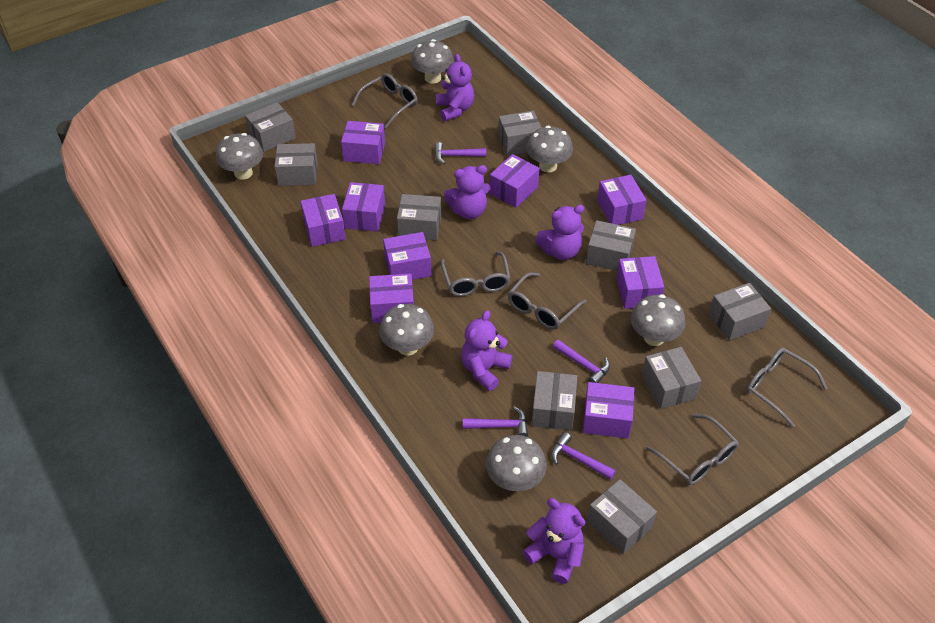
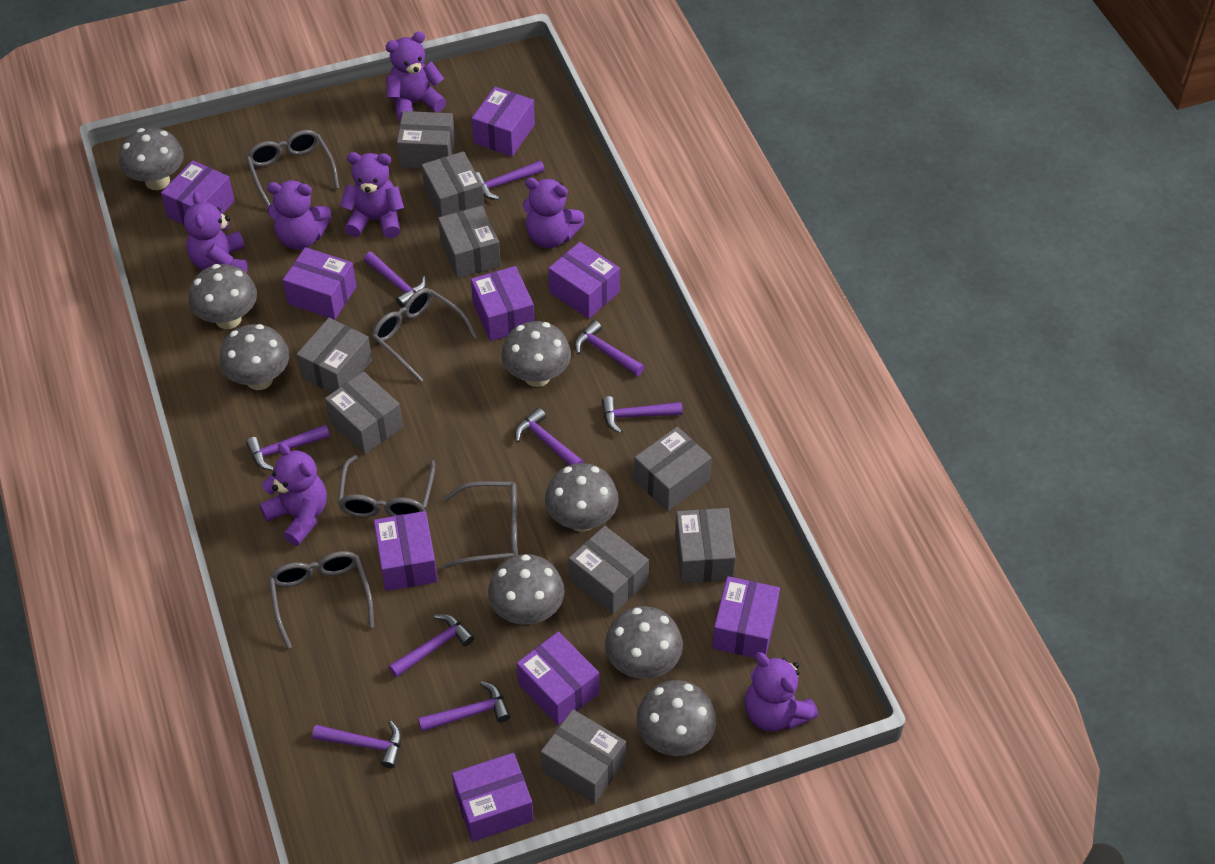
grey mushroom: 6 -> 8
purple hammer: 4 -> 9
purple teddy bear: 5 -> 7

